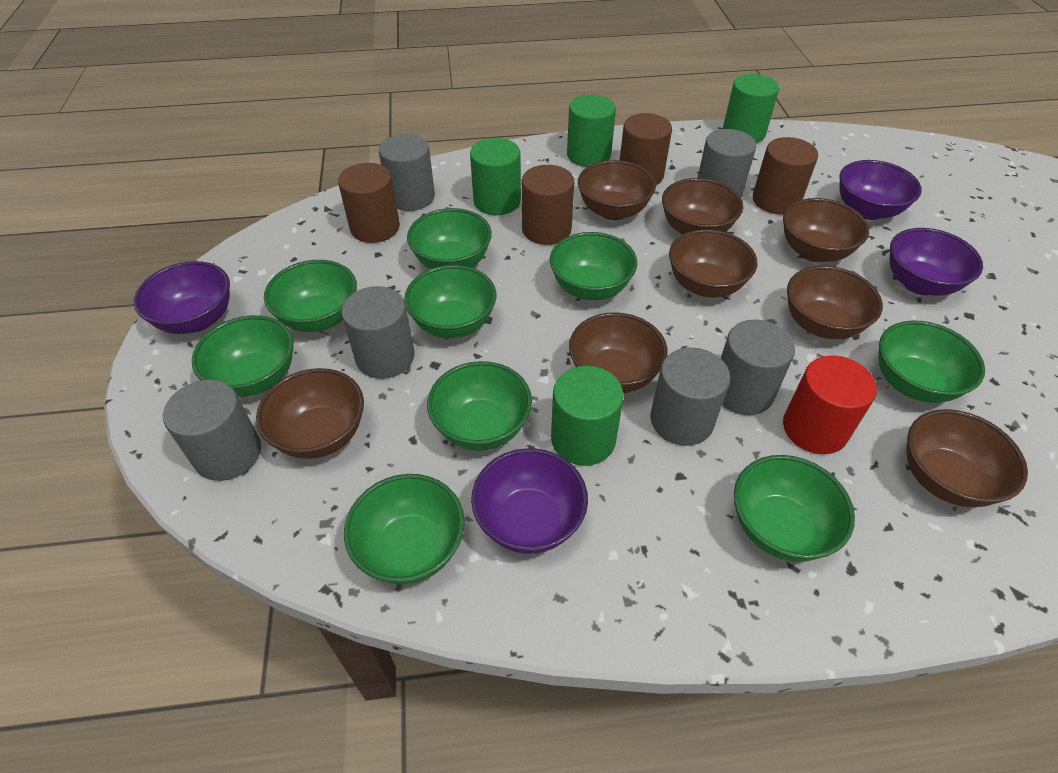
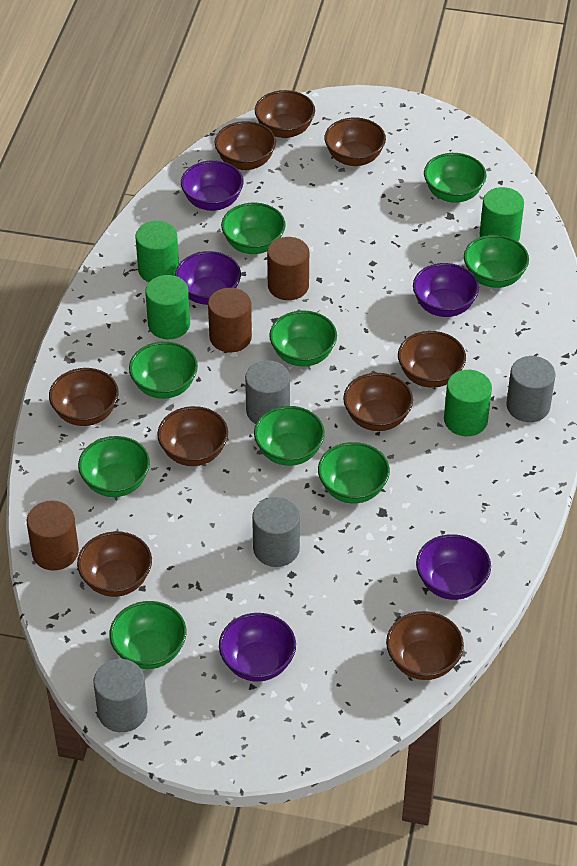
brown bowl: 8 -> 9
brown cylinder: 4 -> 3
grey cylinder: 6 -> 4
purple bowl: 4 -> 5
red cylinder: 1 -> 0

